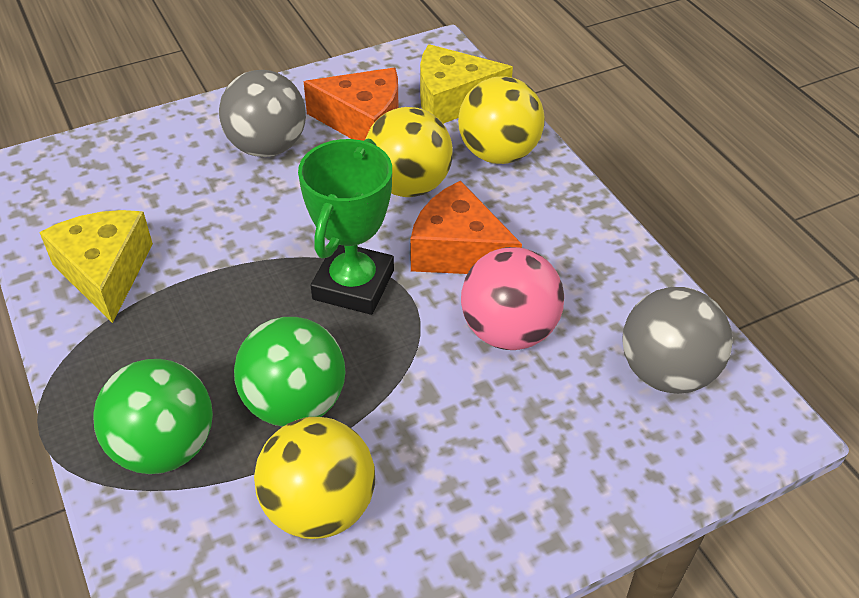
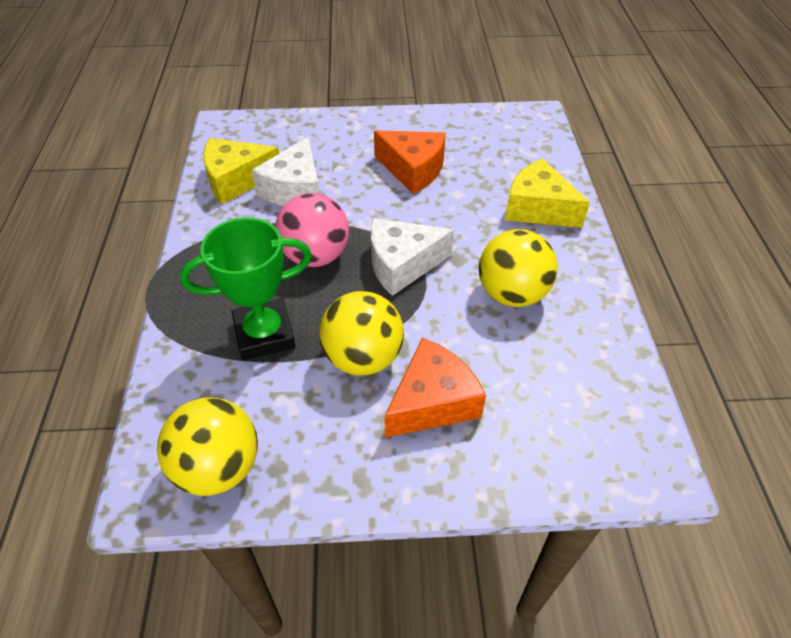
green ball: 2 -> 0
grey ball: 2 -> 0
white cheese: 0 -> 2

